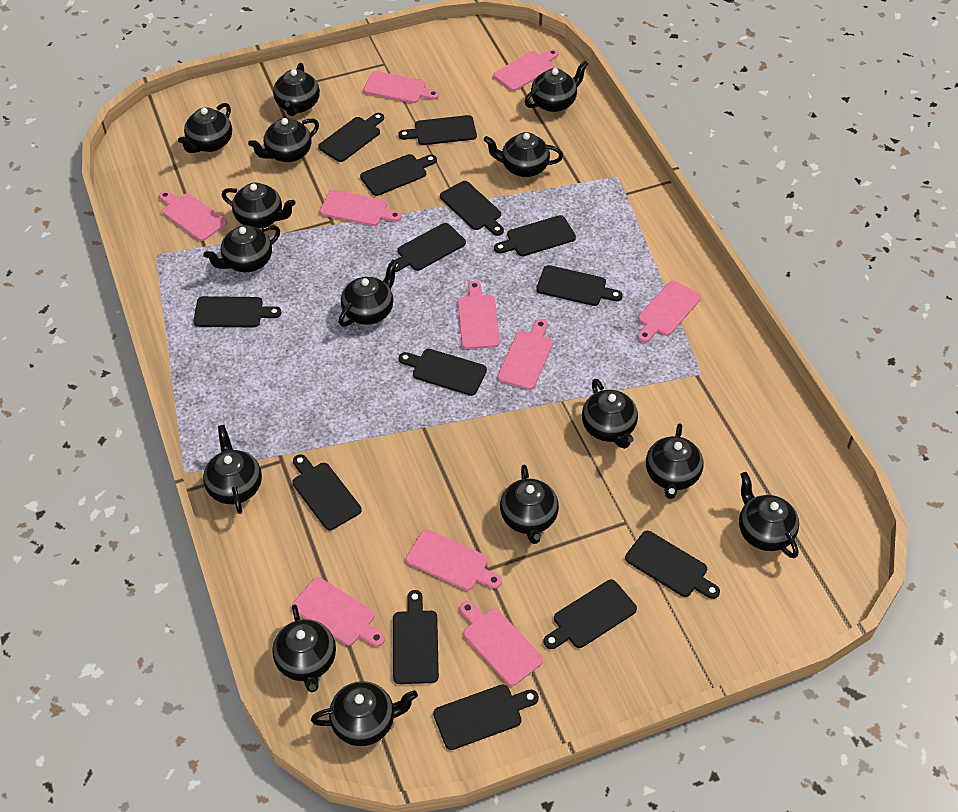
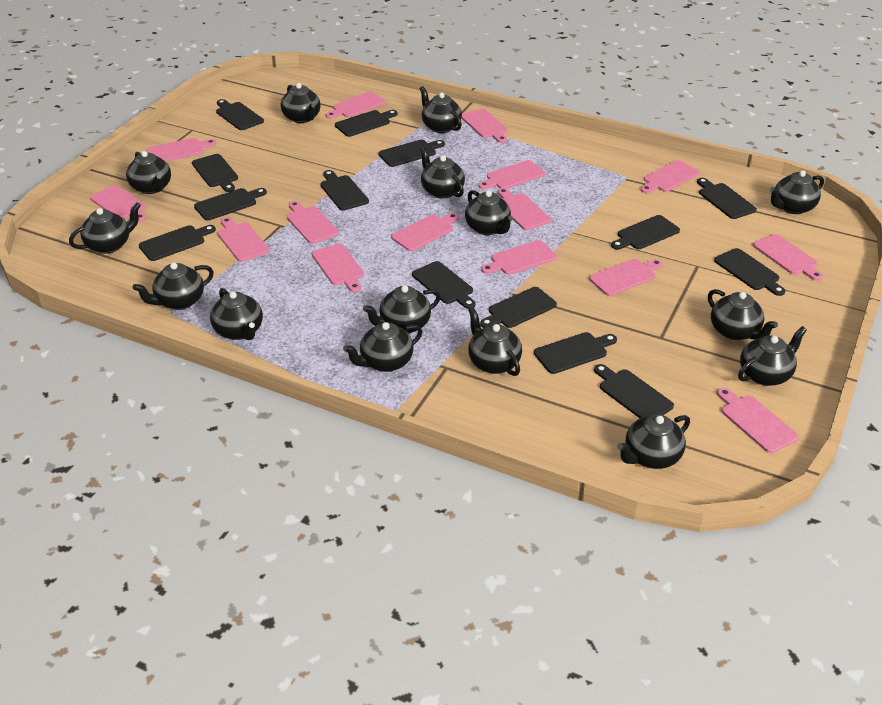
pink cutting board: 10 -> 15

